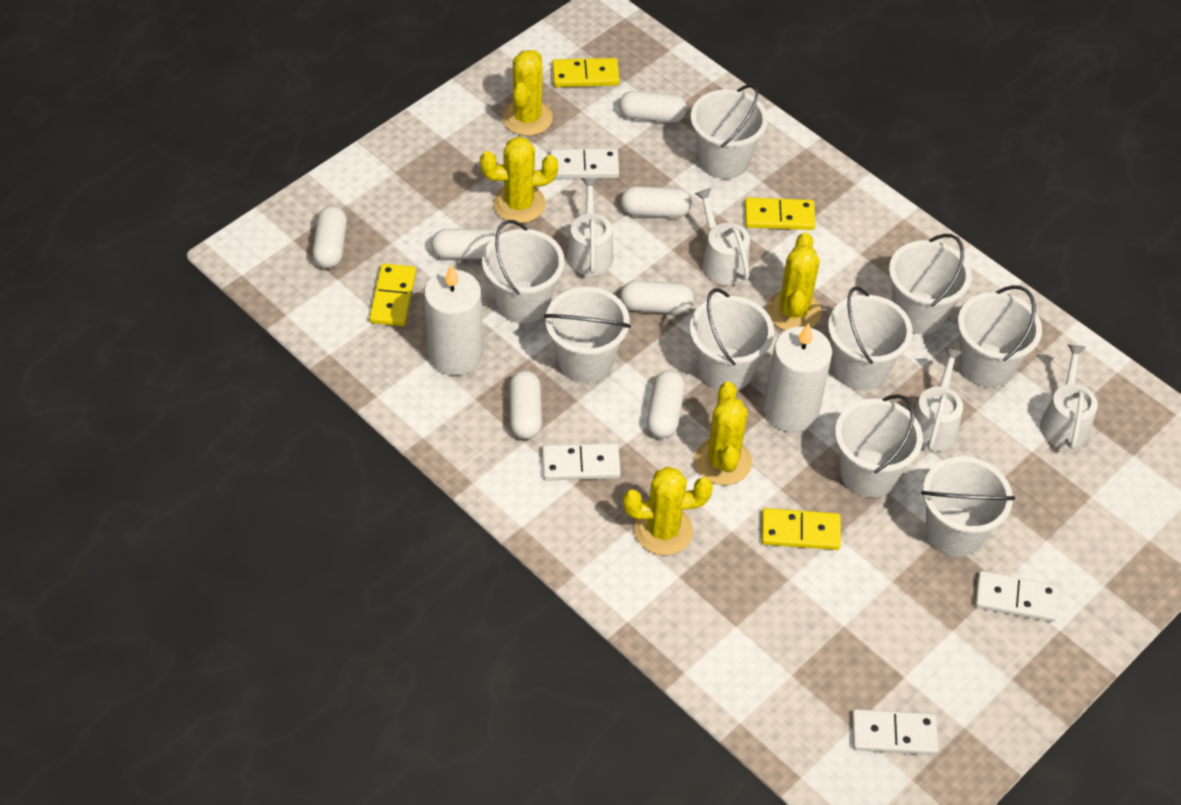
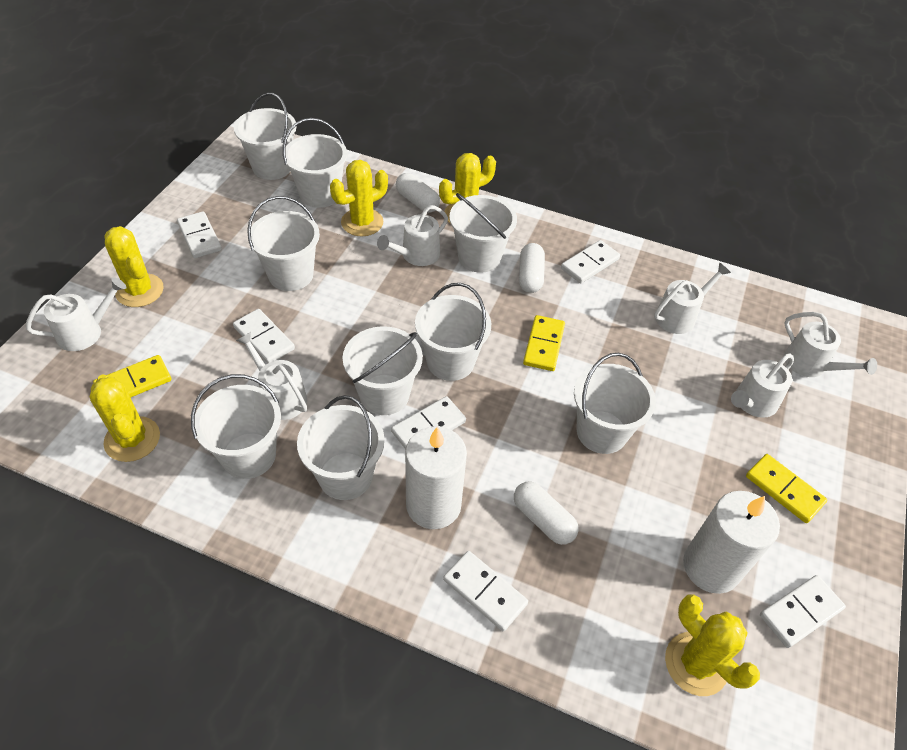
white capsule: 7 -> 3
white domino: 4 -> 6
white watering can: 4 -> 6
yellow domino: 4 -> 3

